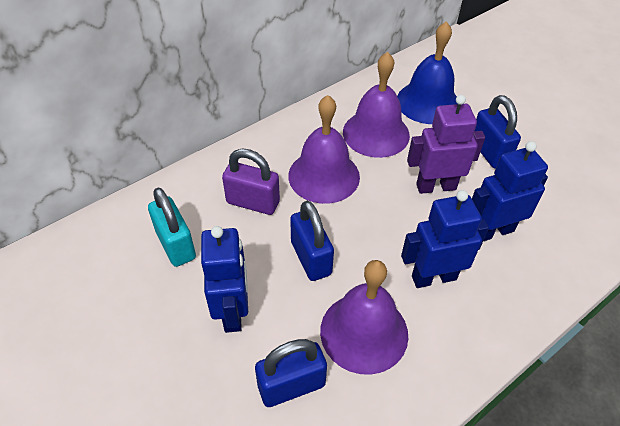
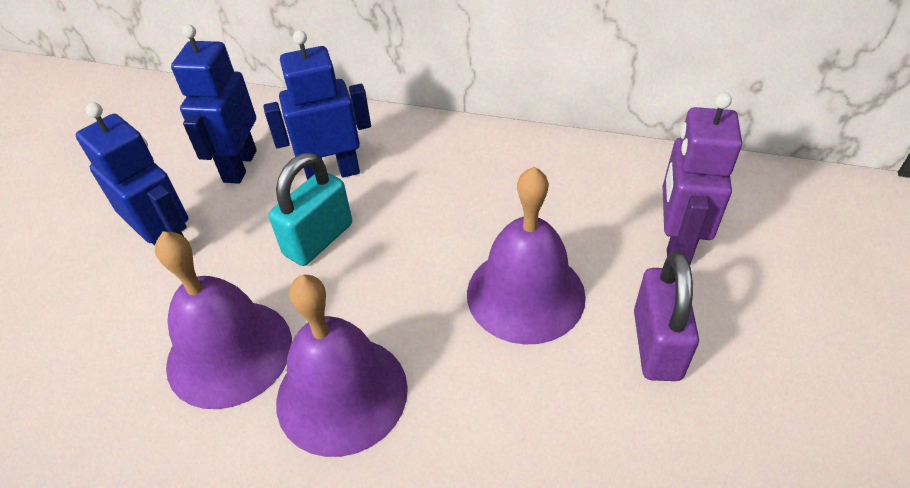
blue bell: 1 -> 0
blue padlock: 3 -> 0

